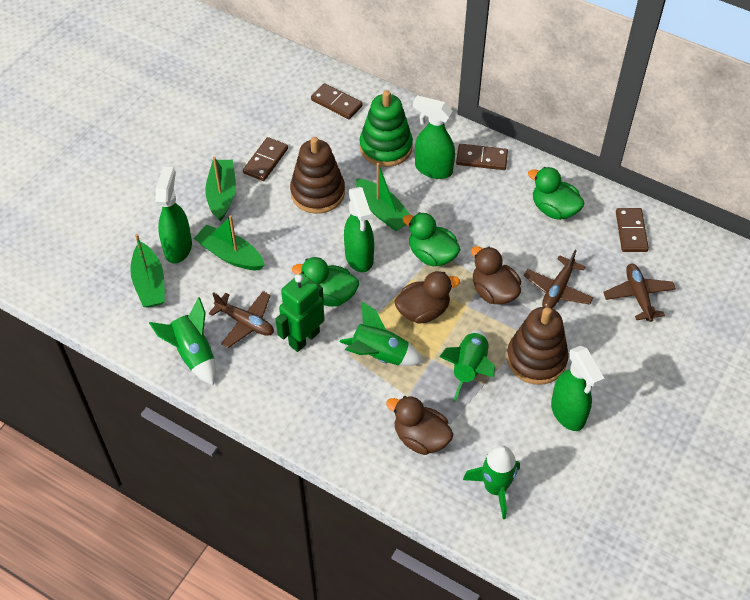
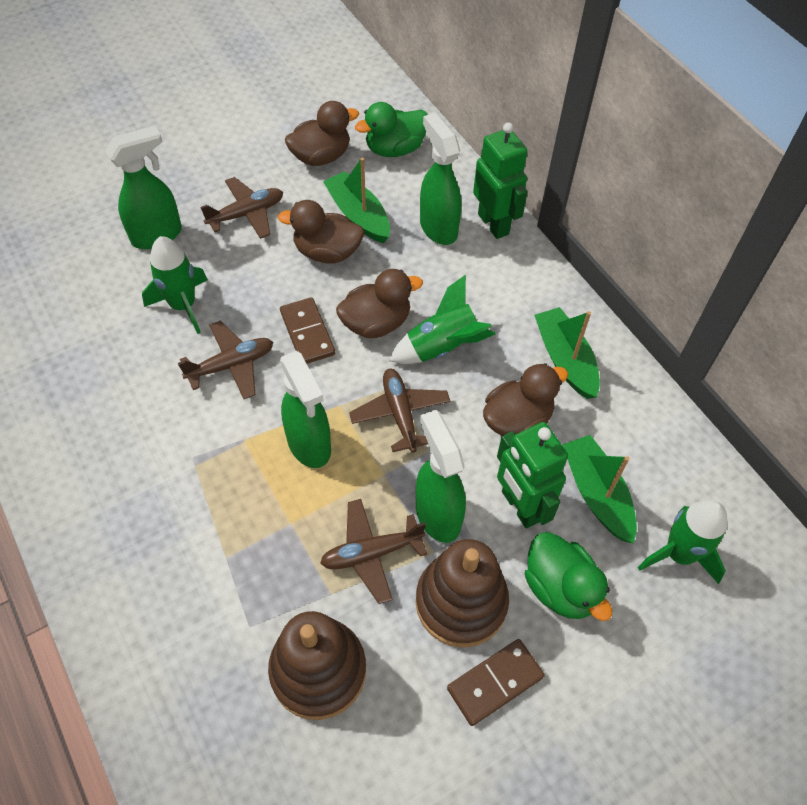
brown domino: 4 -> 2
brown duck: 3 -> 4
brown plane: 3 -> 4
green boat: 4 -> 3
green duck: 3 -> 2
green robot: 1 -> 2
green rocket: 4 -> 3
green stacking toy: 1 -> 0

